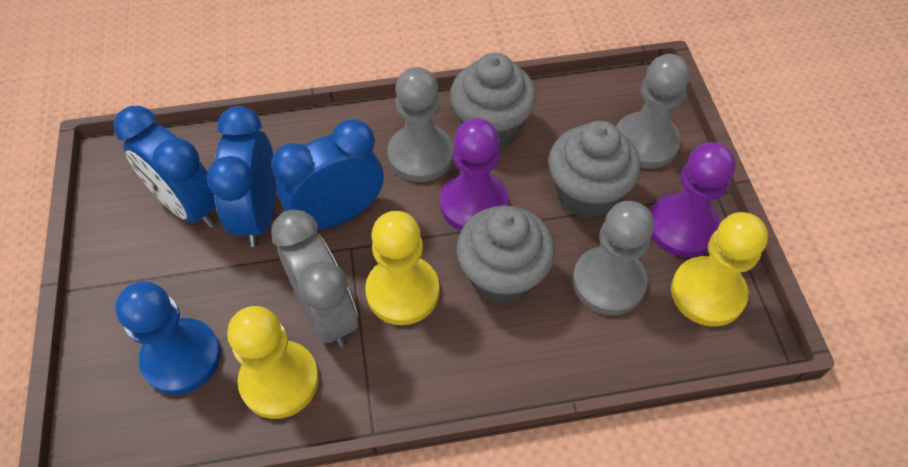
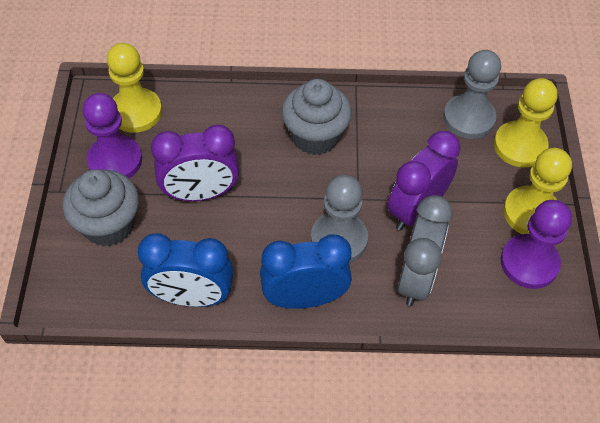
blue clock: 3 -> 2
blue pawn: 1 -> 0
grey cupcake: 3 -> 2
grey pawn: 3 -> 2
purple clock: 0 -> 2

